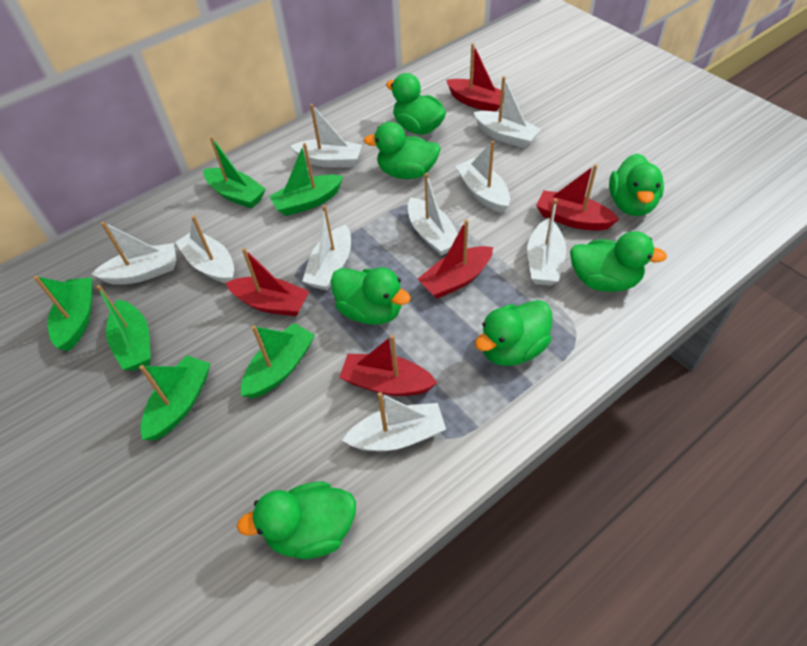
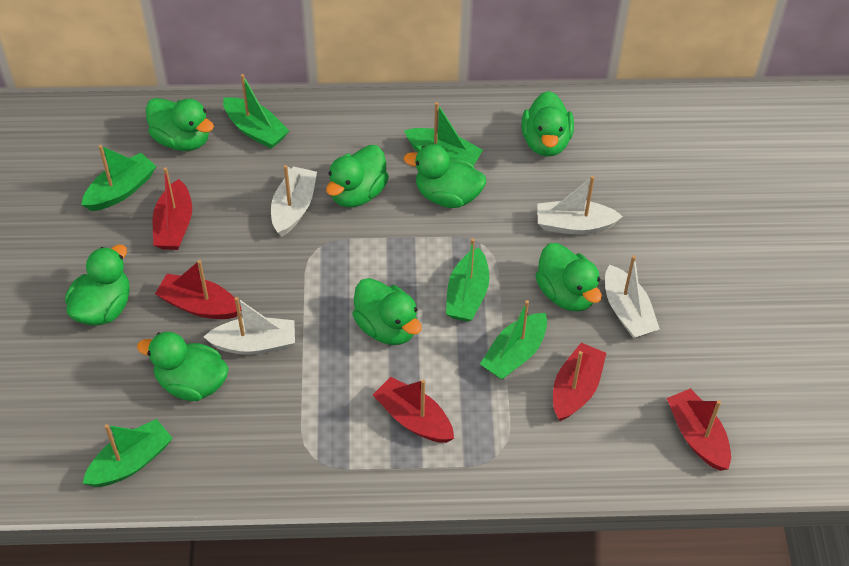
green duck: 7 -> 8
white boat: 9 -> 4

